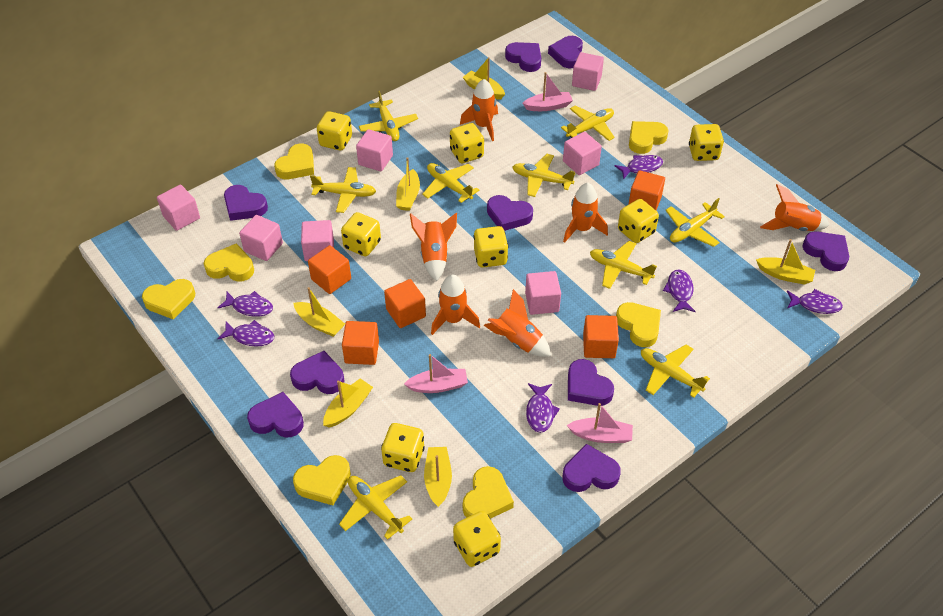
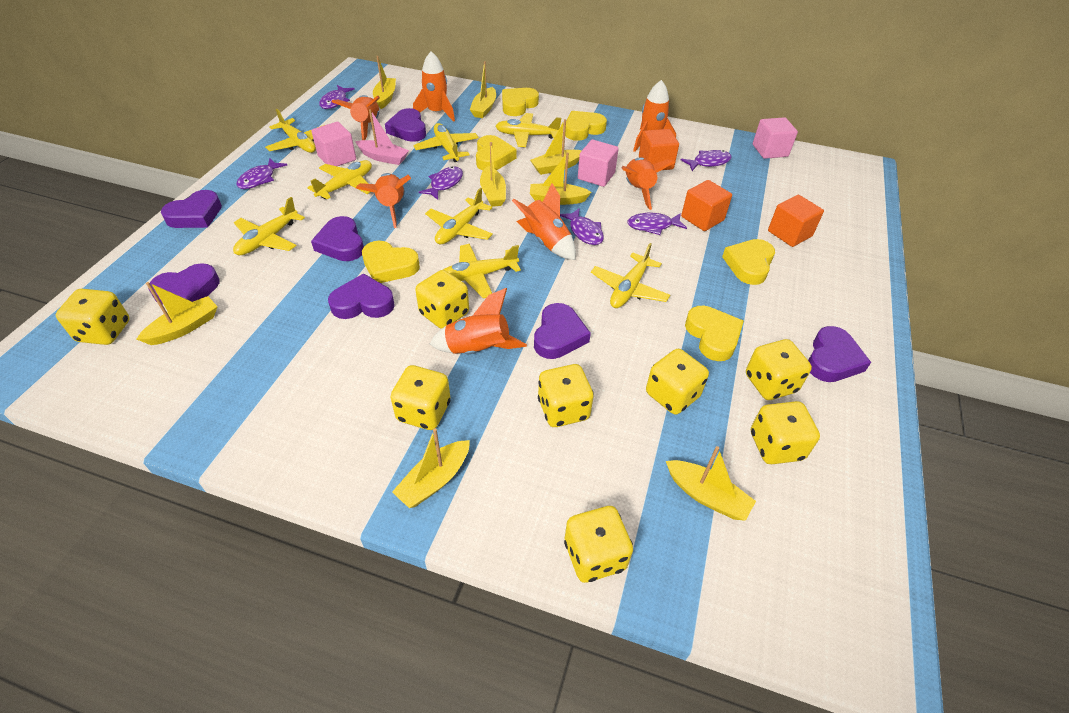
orange cube: 5 -> 3
orange rocket: 6 -> 7
pink boat: 3 -> 1
pink cube: 7 -> 3
purple heart: 9 -> 7
yellow boat: 6 -> 8
yellow heart: 7 -> 6
yellow plane: 9 -> 8

